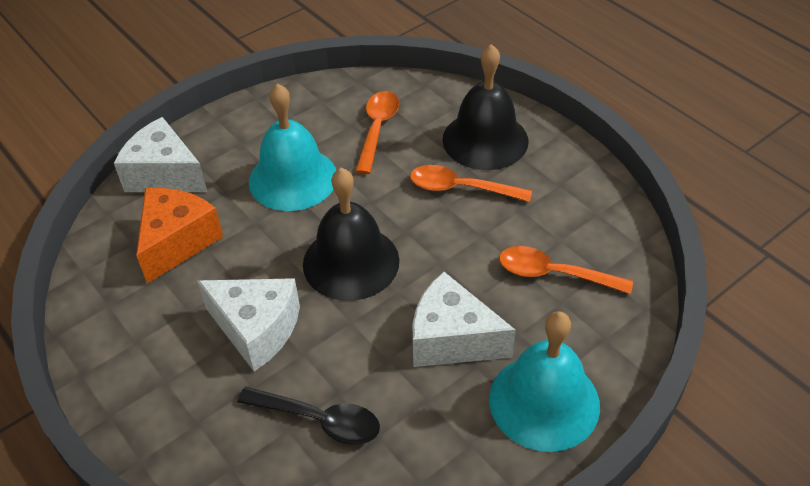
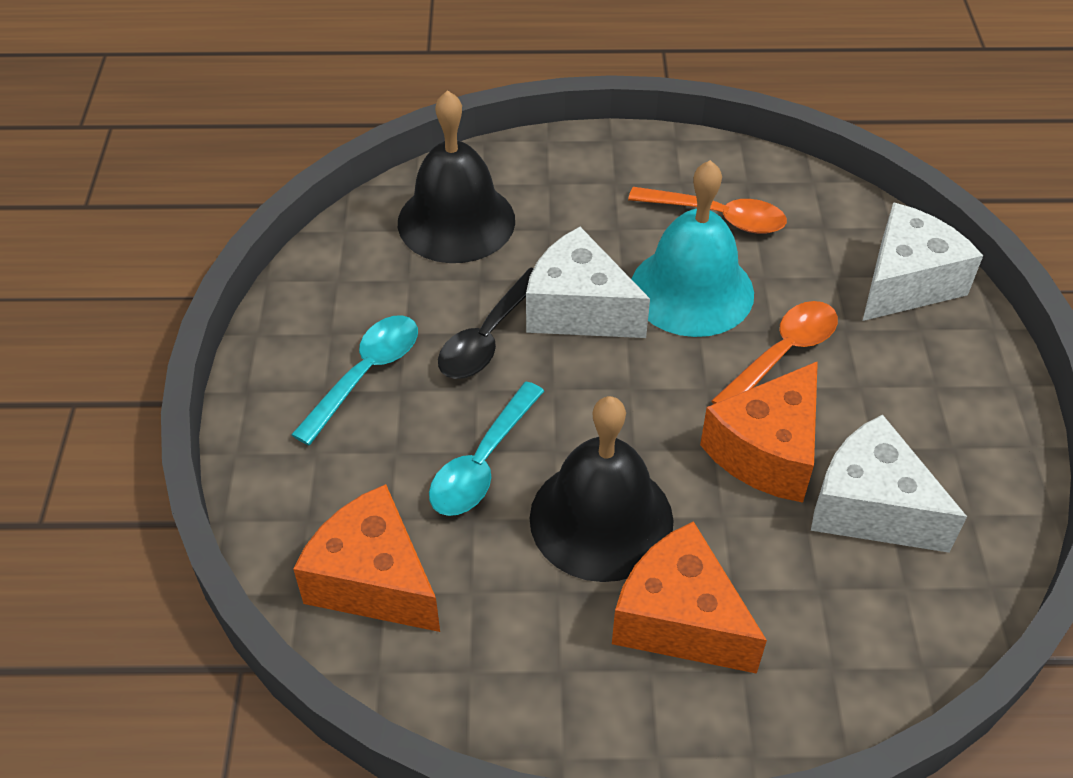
orange cheese: 1 -> 3
orange spoon: 3 -> 2
turquoise bell: 2 -> 1
turquoise spoon: 0 -> 2

